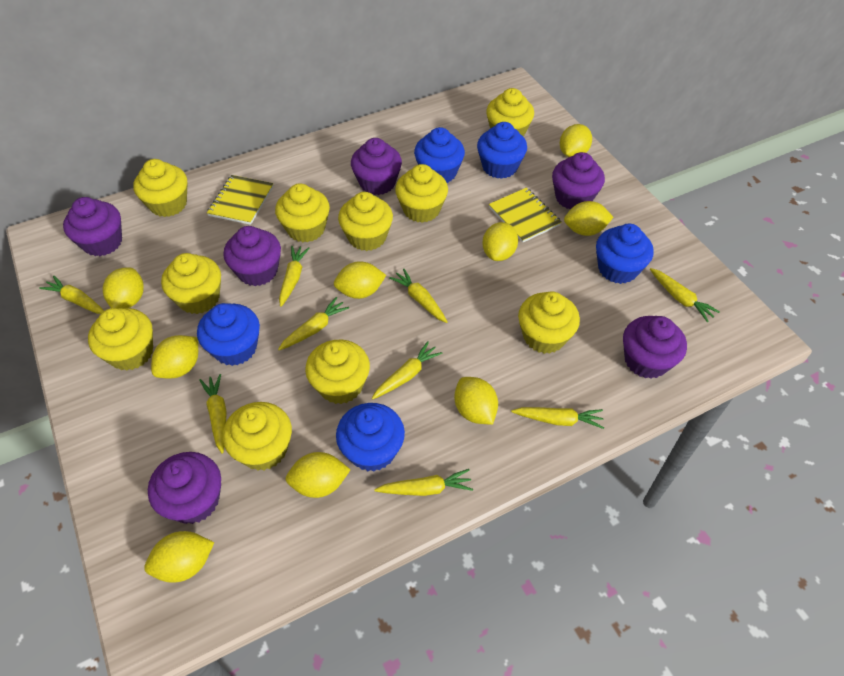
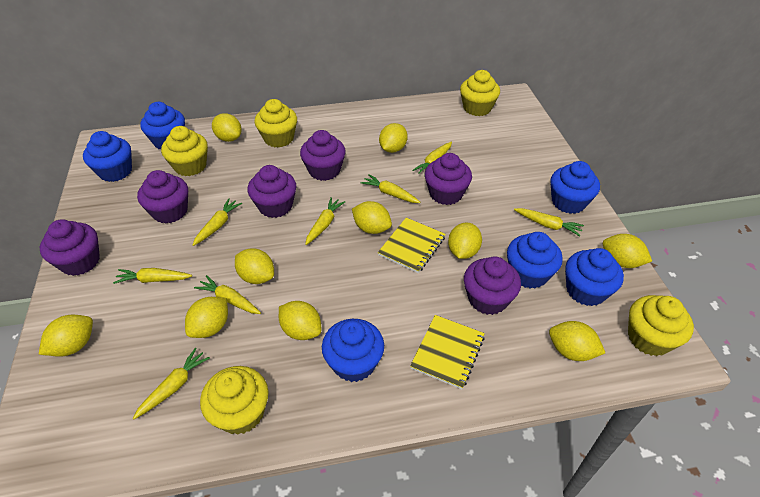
blue cupcake: 5 -> 6
yellow carrot: 9 -> 8
yellow cupcake: 10 -> 5
yellow lemon: 9 -> 10

